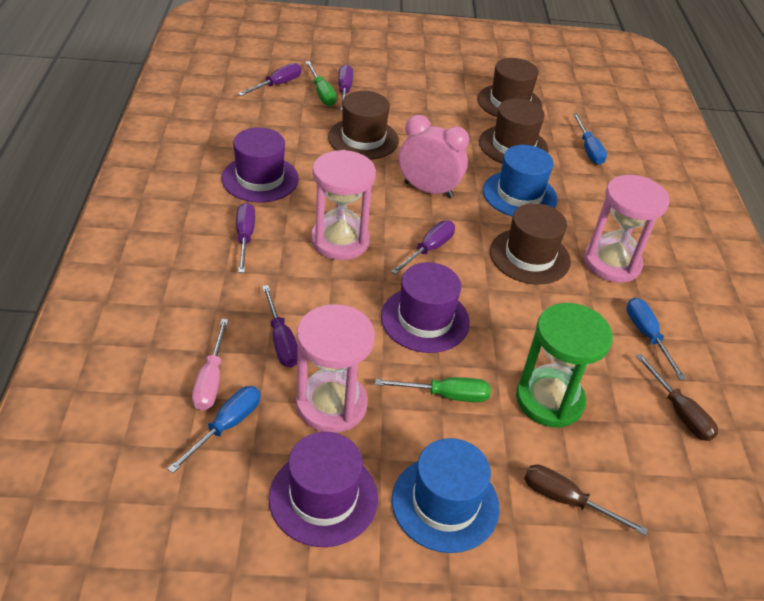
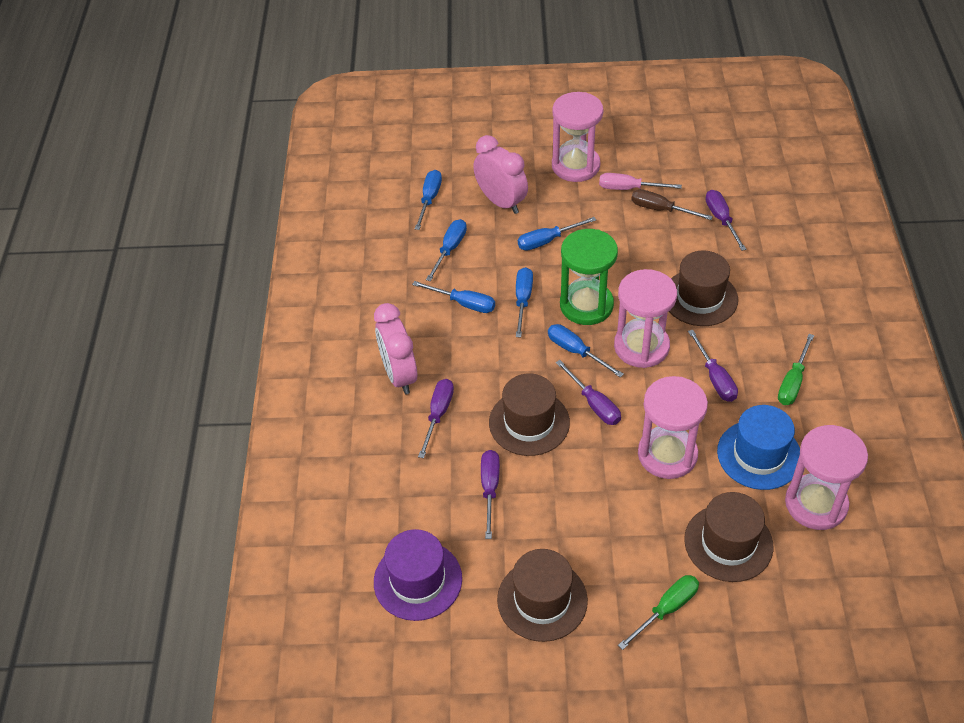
blue hat: 2 -> 1
blue screwdriver: 3 -> 6
brown screwdriver: 2 -> 1
pink clock: 1 -> 2
pink hourglass: 3 -> 4
purple hat: 3 -> 1

